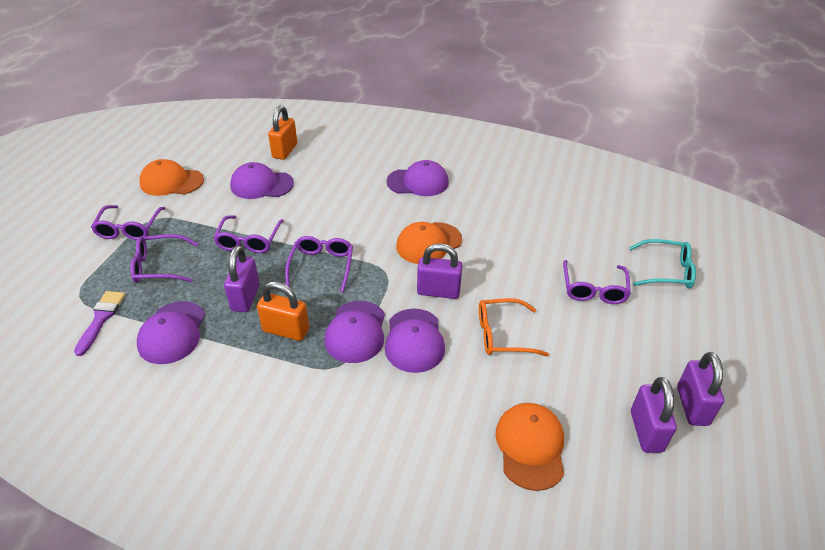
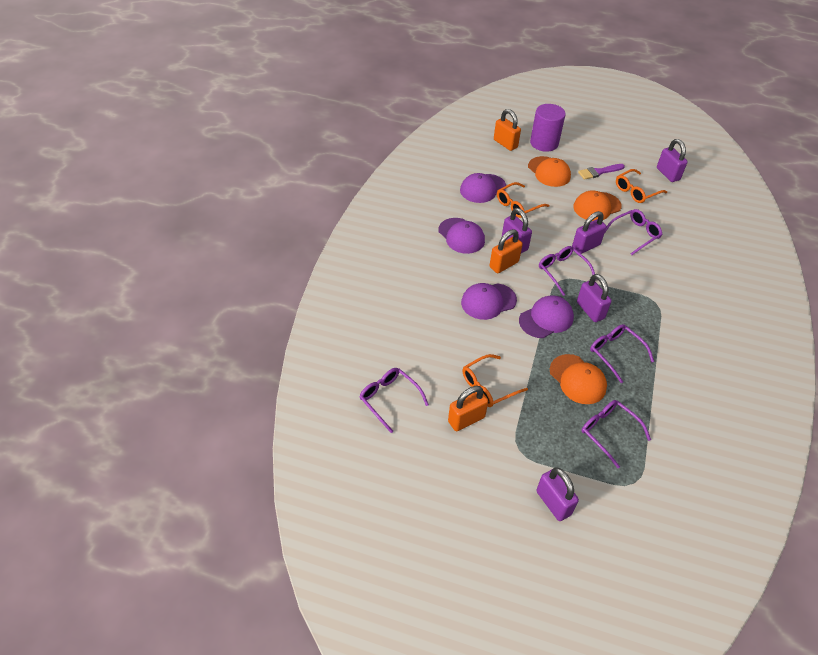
orange glasses: 1 -> 3
orange padlock: 2 -> 3
purple cap: 5 -> 4
purple cylinder: 0 -> 1
purple padlock: 4 -> 5
turquoise glasses: 1 -> 0

